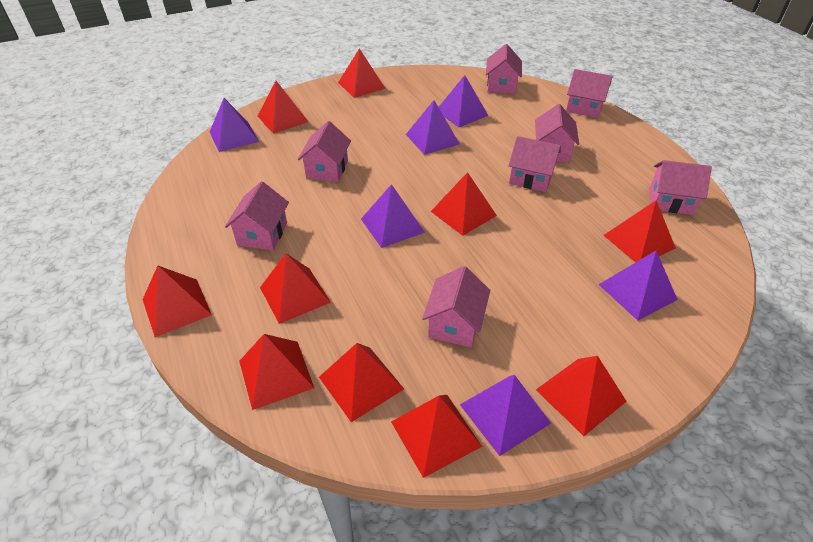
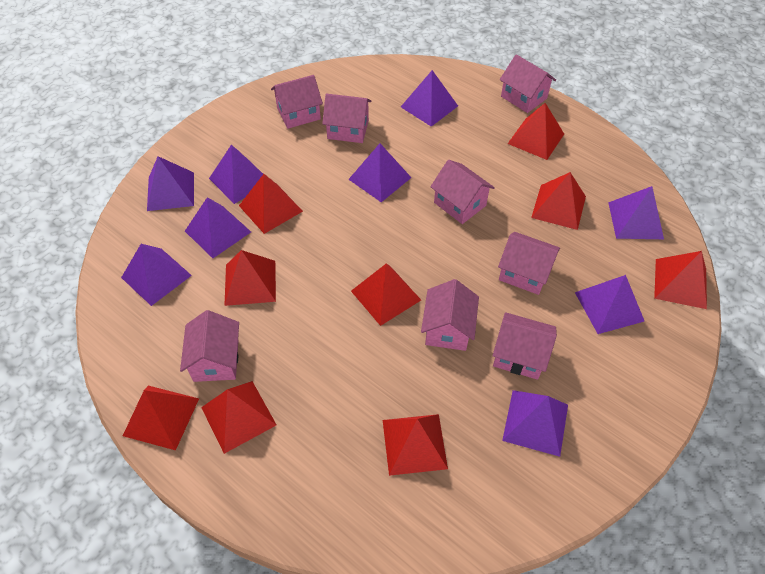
purple pyramid: 6 -> 9
red pyramid: 10 -> 9

